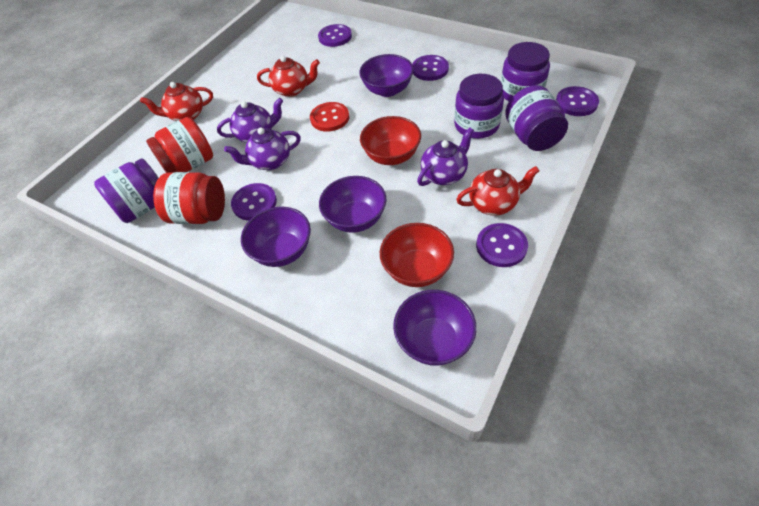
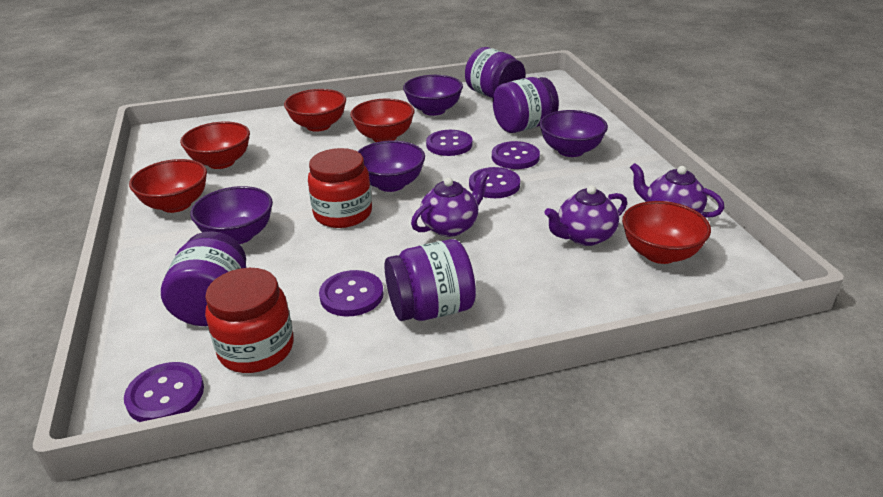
red bowl: 2 -> 5
red button: 1 -> 0
red teapot: 3 -> 0

